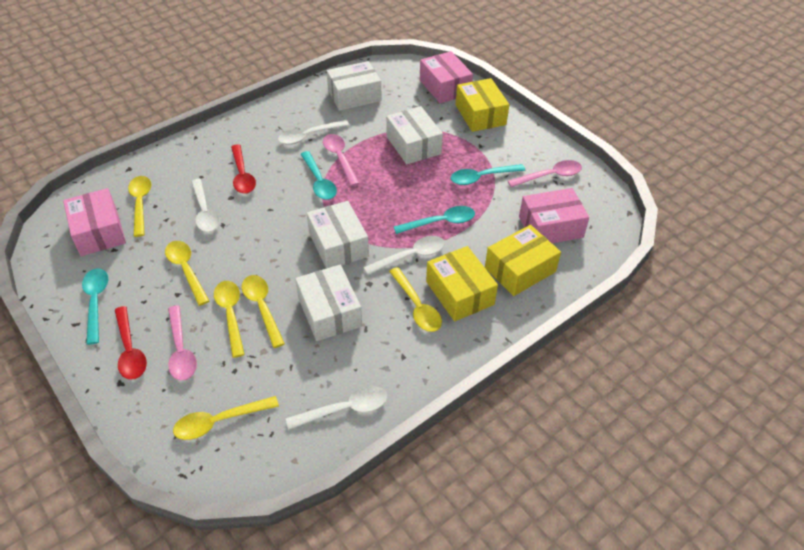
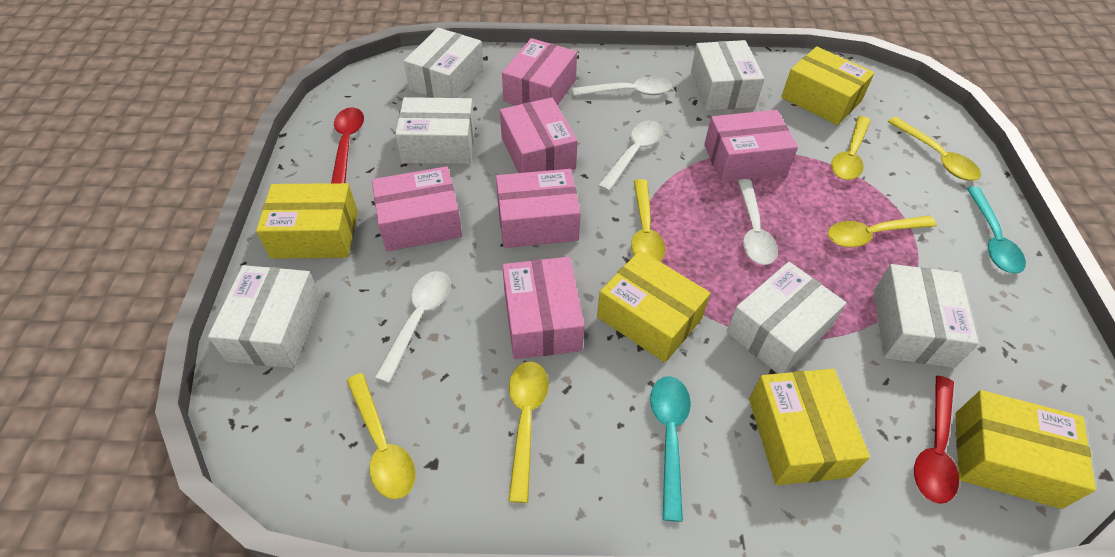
pink box: 3 -> 6
pink spoon: 3 -> 0
turquoise spoon: 4 -> 2
white box: 4 -> 6
yellow box: 3 -> 5

